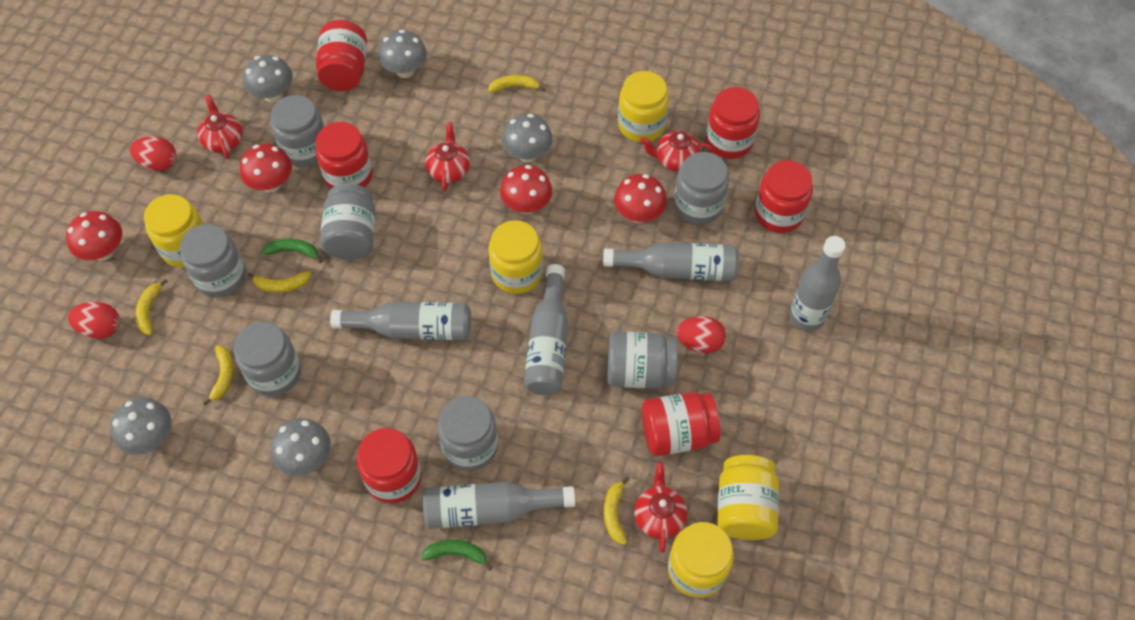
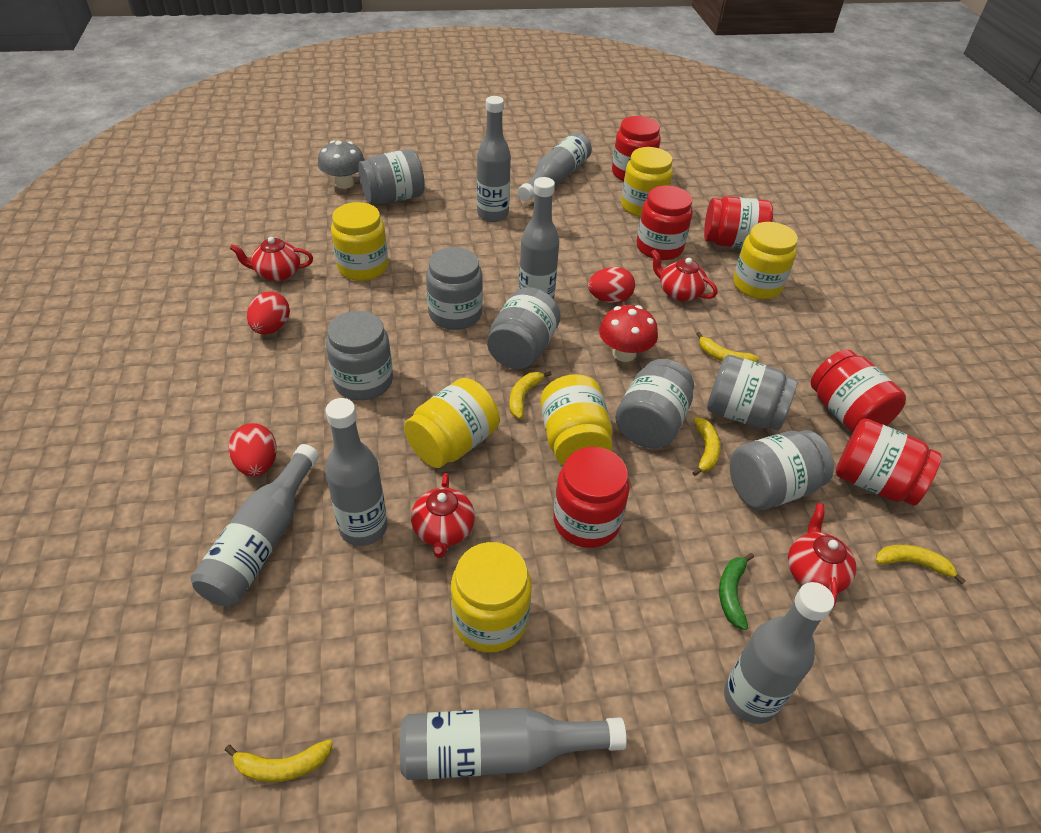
green banana: 2 -> 1
grey bottle: 5 -> 7
grey mushroom: 5 -> 1
red mushroom: 4 -> 1
yellow jar: 5 -> 6

